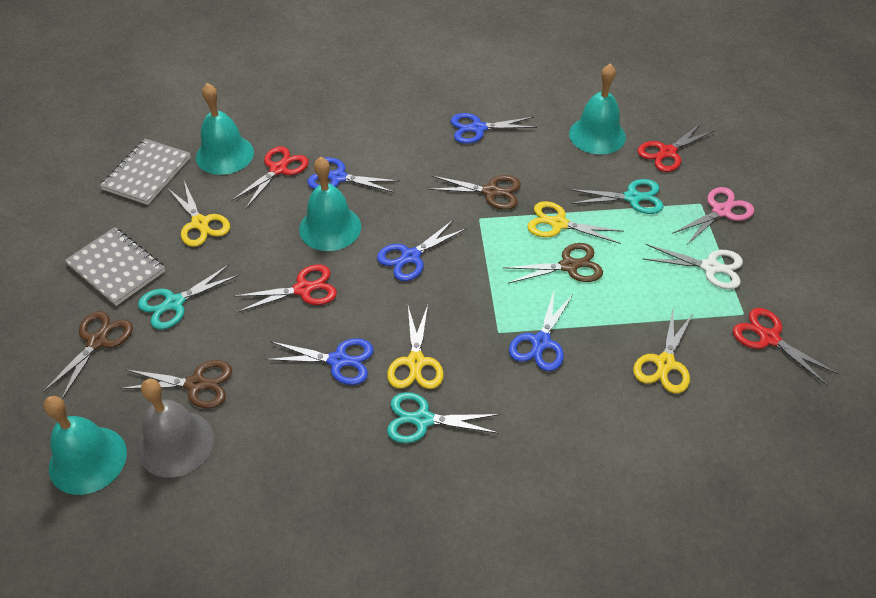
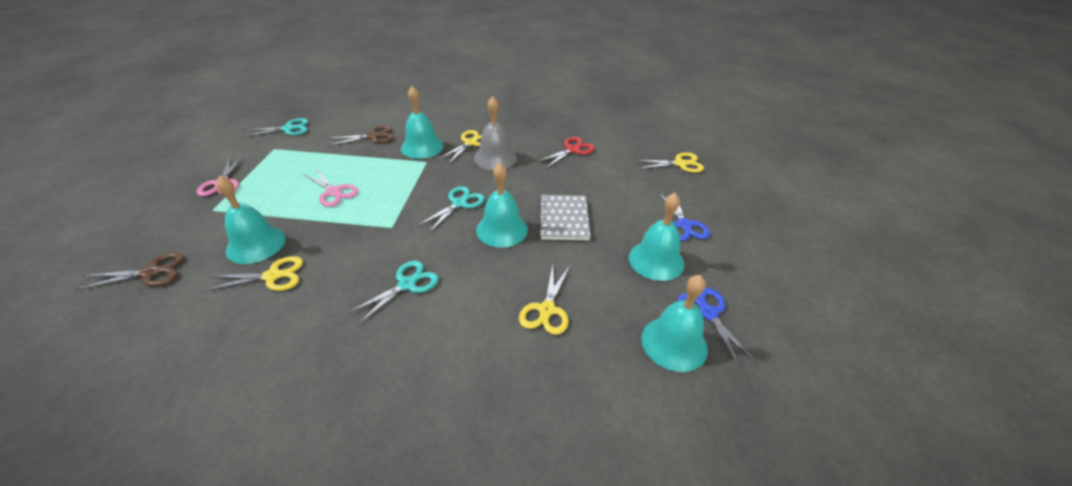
blue scissors: 5 -> 2
brown scissors: 4 -> 2
grey notebook: 2 -> 1
pink scissors: 1 -> 2
red scissors: 4 -> 1
turquoise bell: 4 -> 5
white scissors: 1 -> 0

